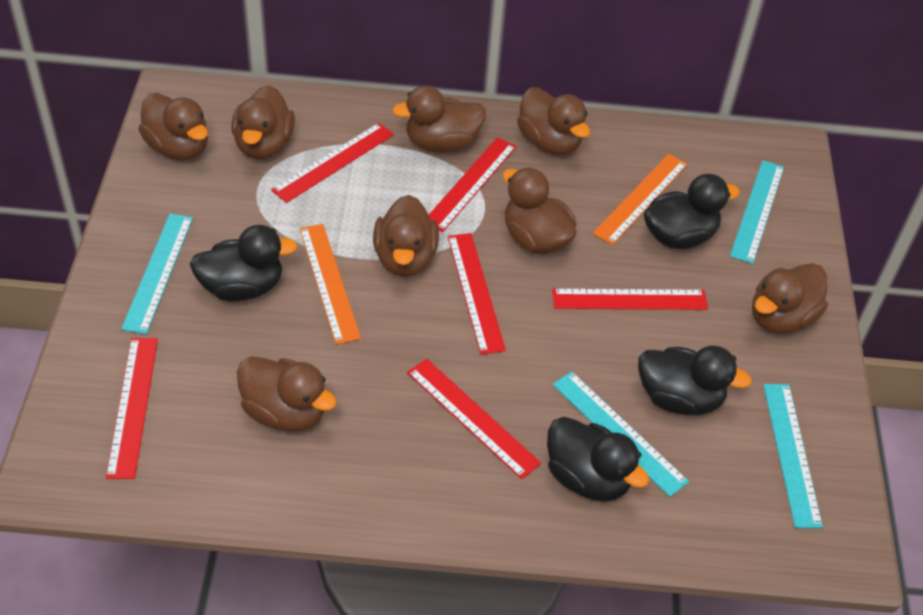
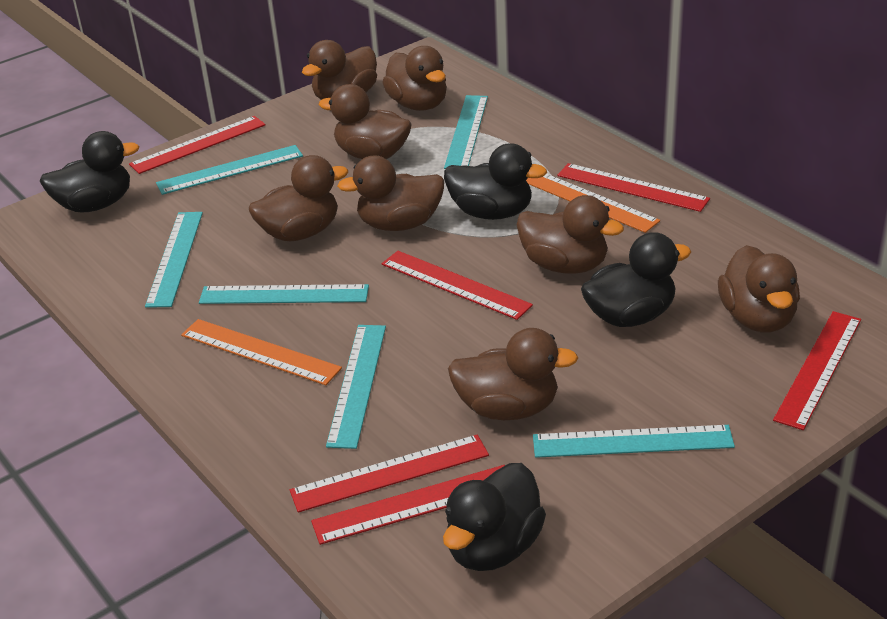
turquoise ruler: 4 -> 6

